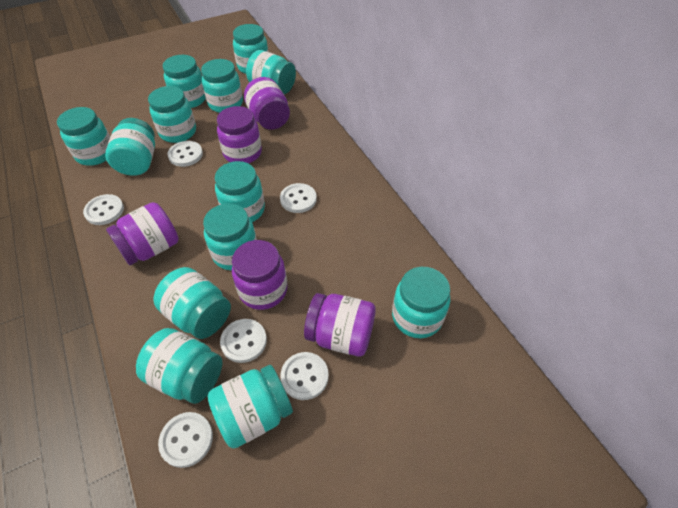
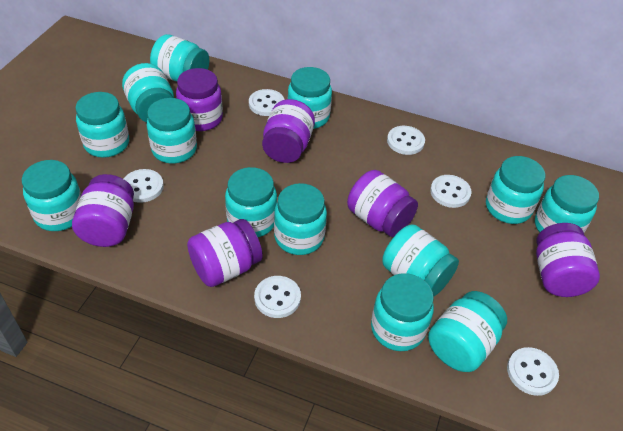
purple jar: 5 -> 6

